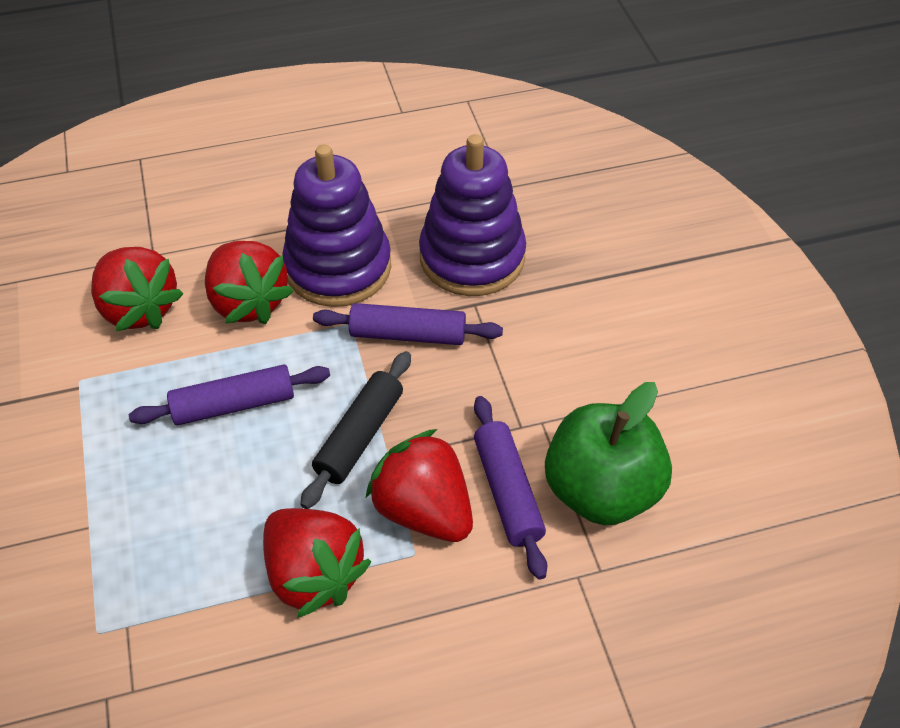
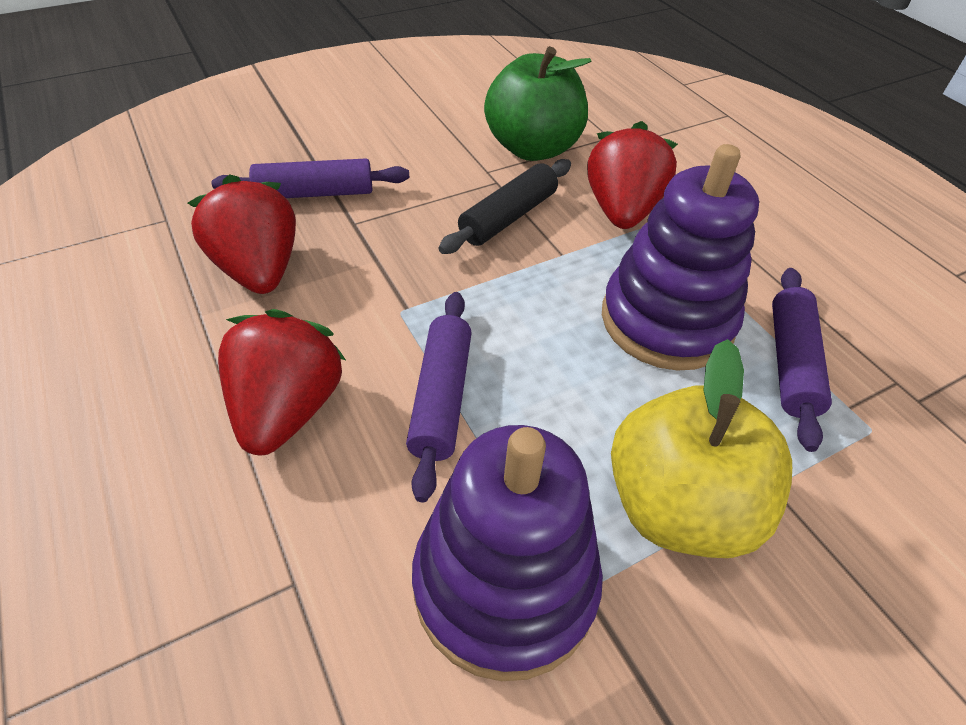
red strawberry: 4 -> 3
yellow apple: 0 -> 1

